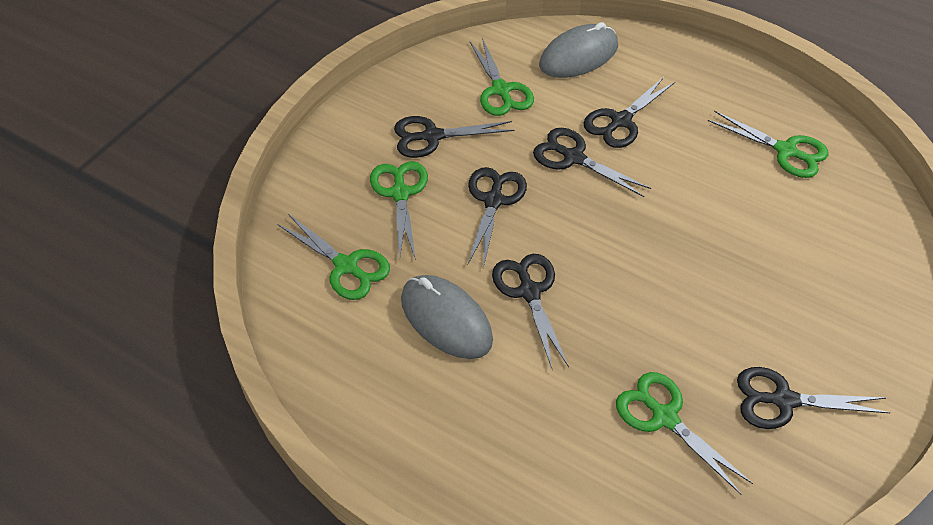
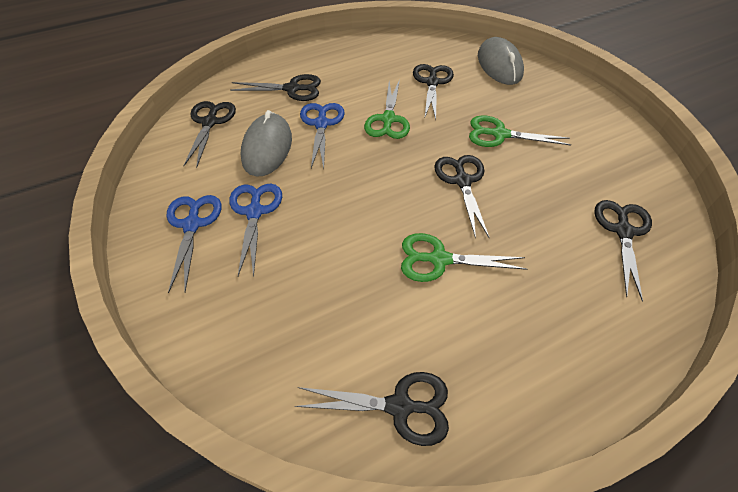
blue scissors: 0 -> 3
green scissors: 5 -> 3

